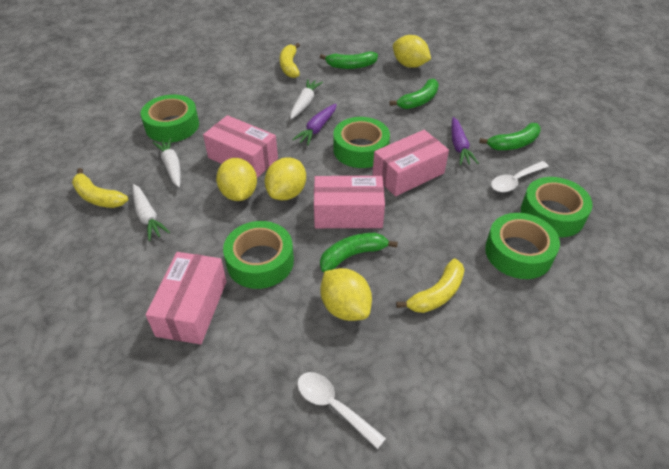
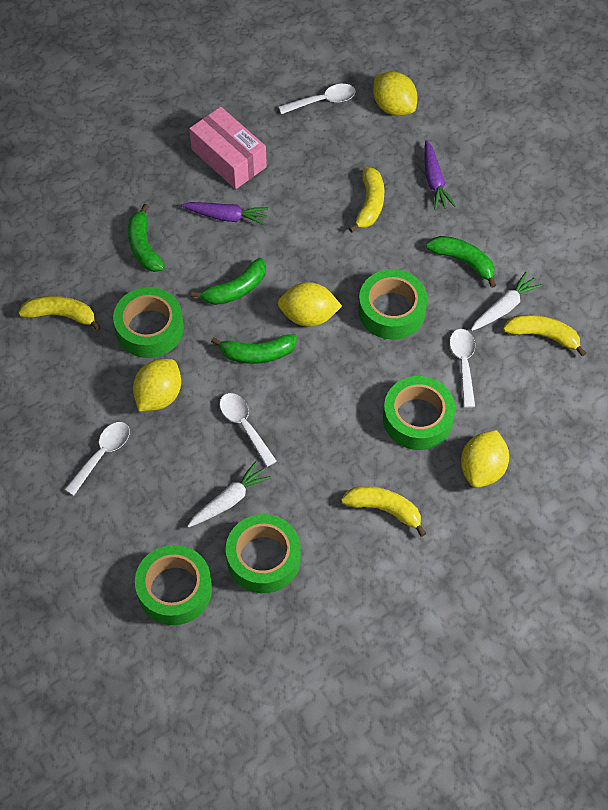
pink box: 4 -> 1
white carrot: 3 -> 2
white spoon: 2 -> 4
yellow banana: 3 -> 4

